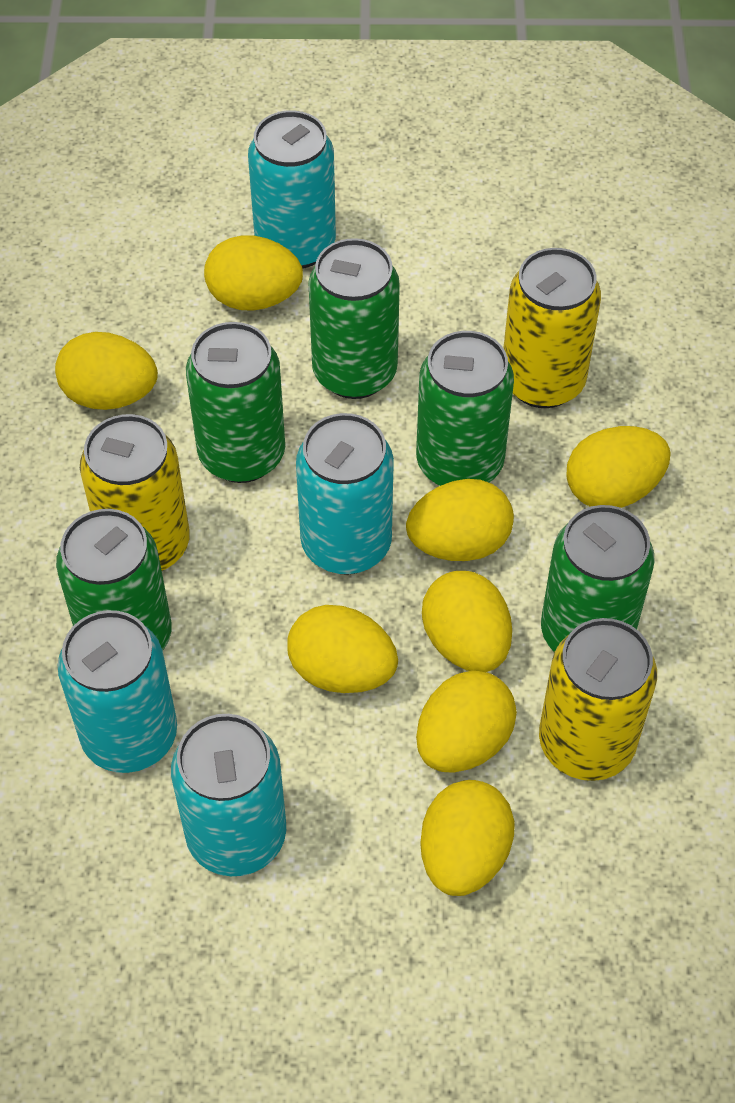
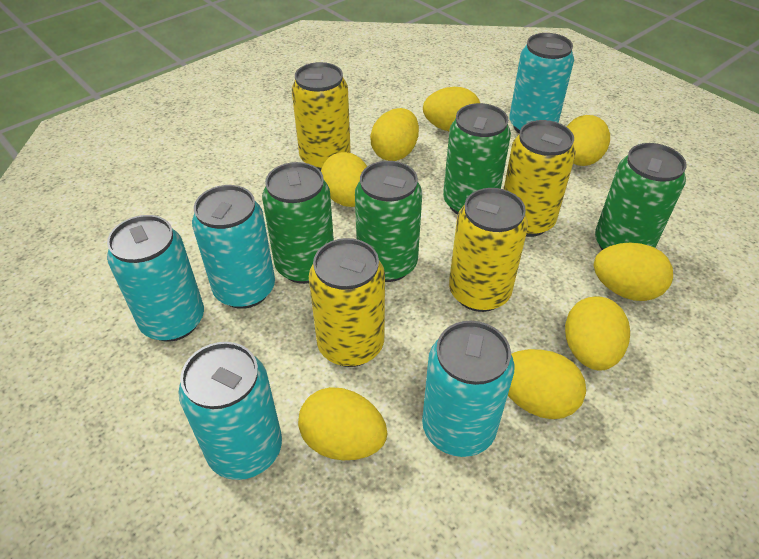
green can: 5 -> 4
turquoise can: 4 -> 5
yellow can: 3 -> 4

